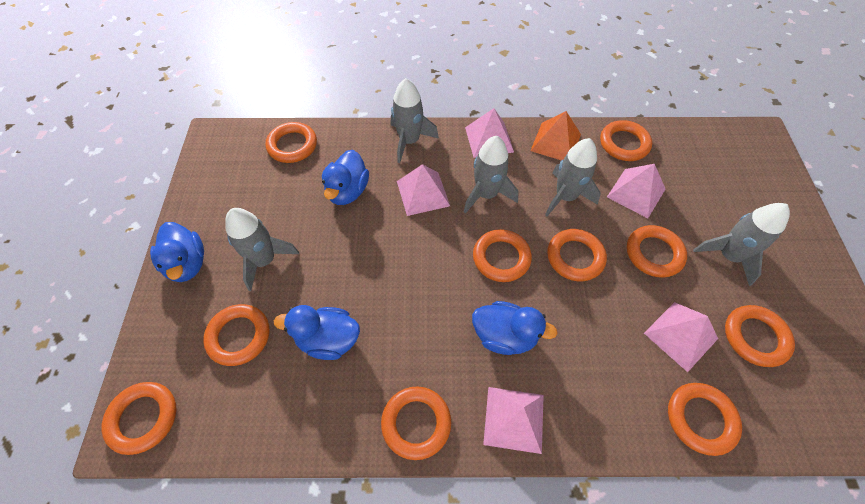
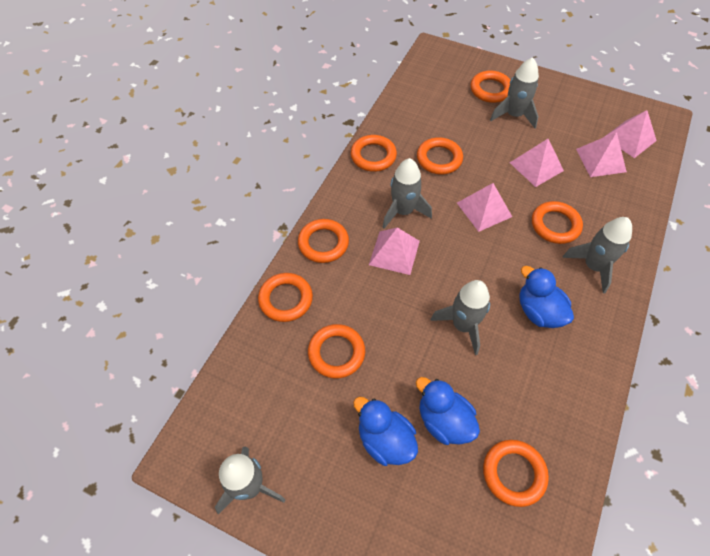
blue duck: 4 -> 3
orange pyramid: 1 -> 0
orange ring: 10 -> 8

